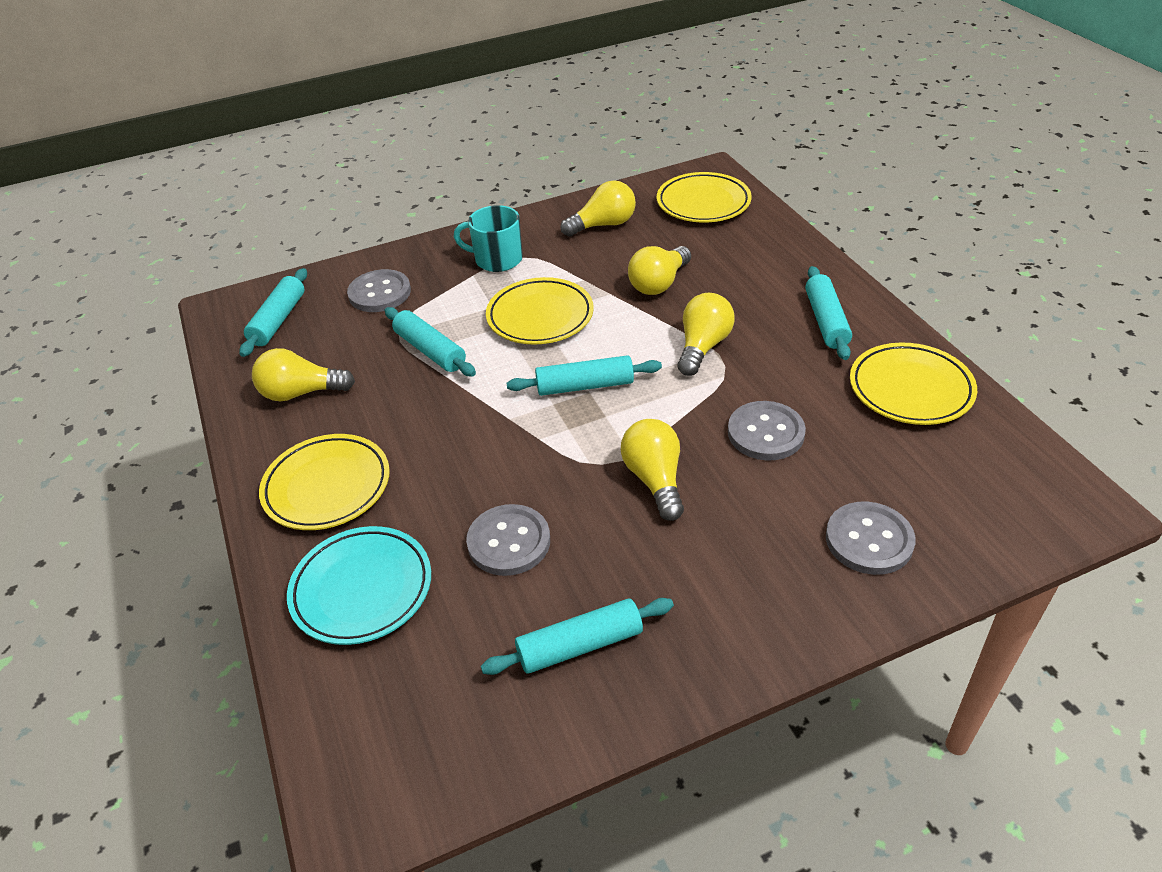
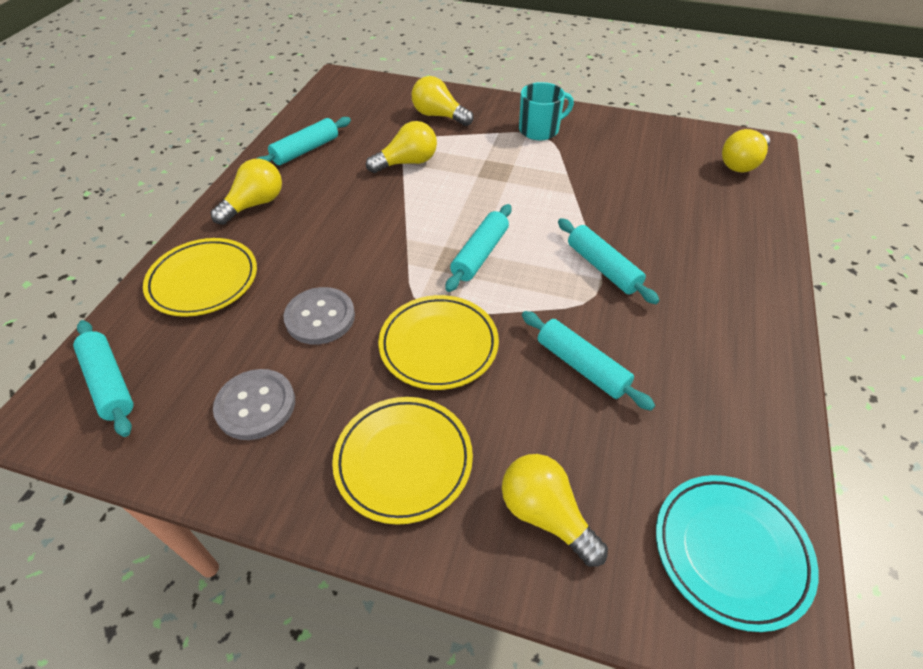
grey button: 4 -> 2
yellow plate: 4 -> 3

